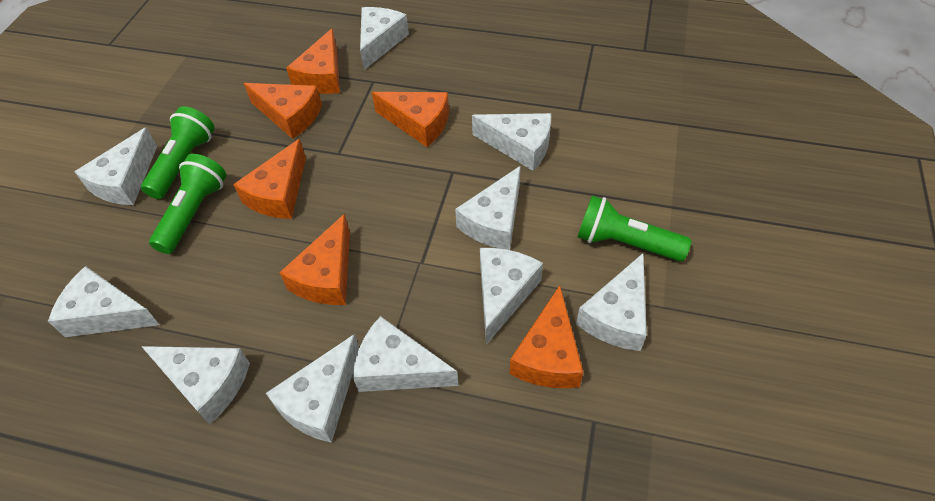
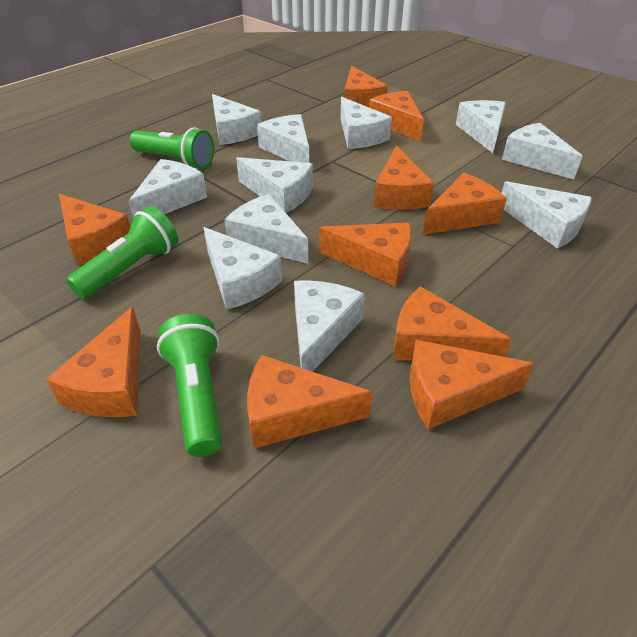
orange cheese: 6 -> 10
white cheese: 10 -> 11

